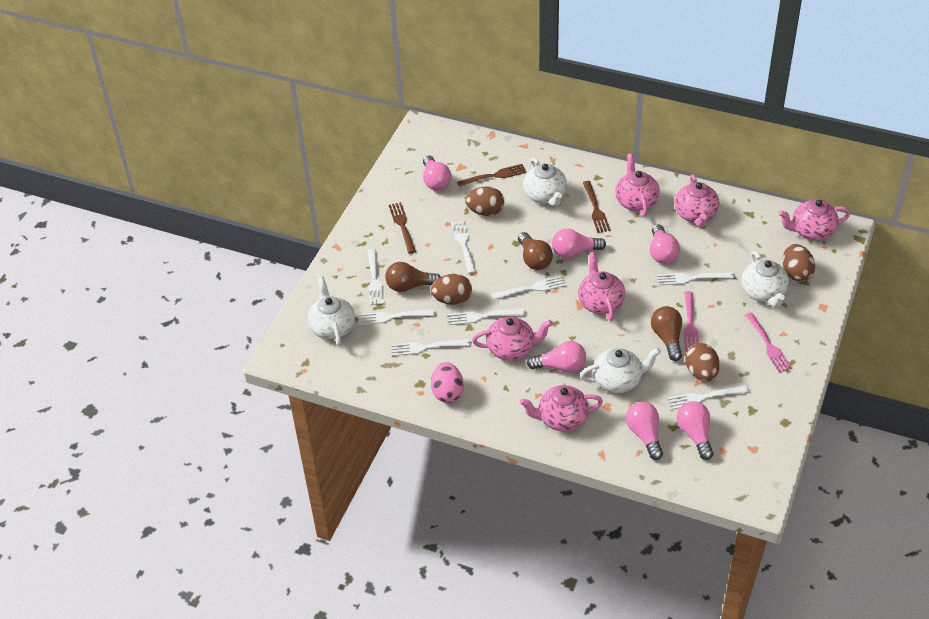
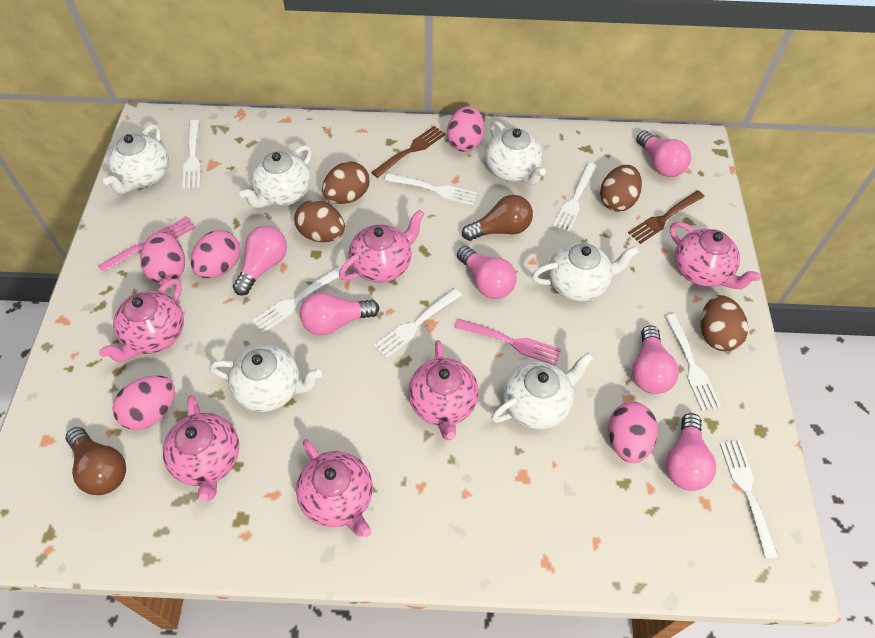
brown fork: 3 -> 2
brown light bulb: 3 -> 2
pink egg: 1 -> 5
white fork: 8 -> 7
white teapot: 4 -> 6

